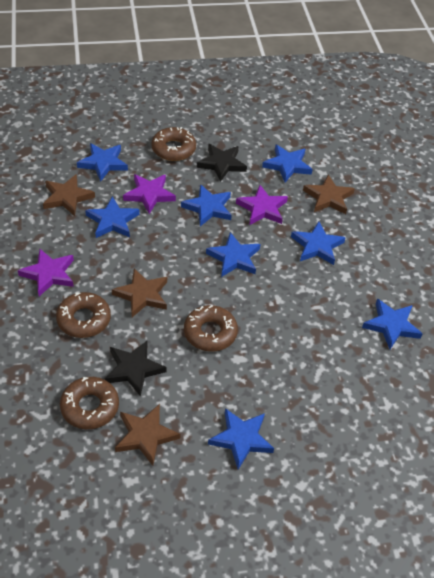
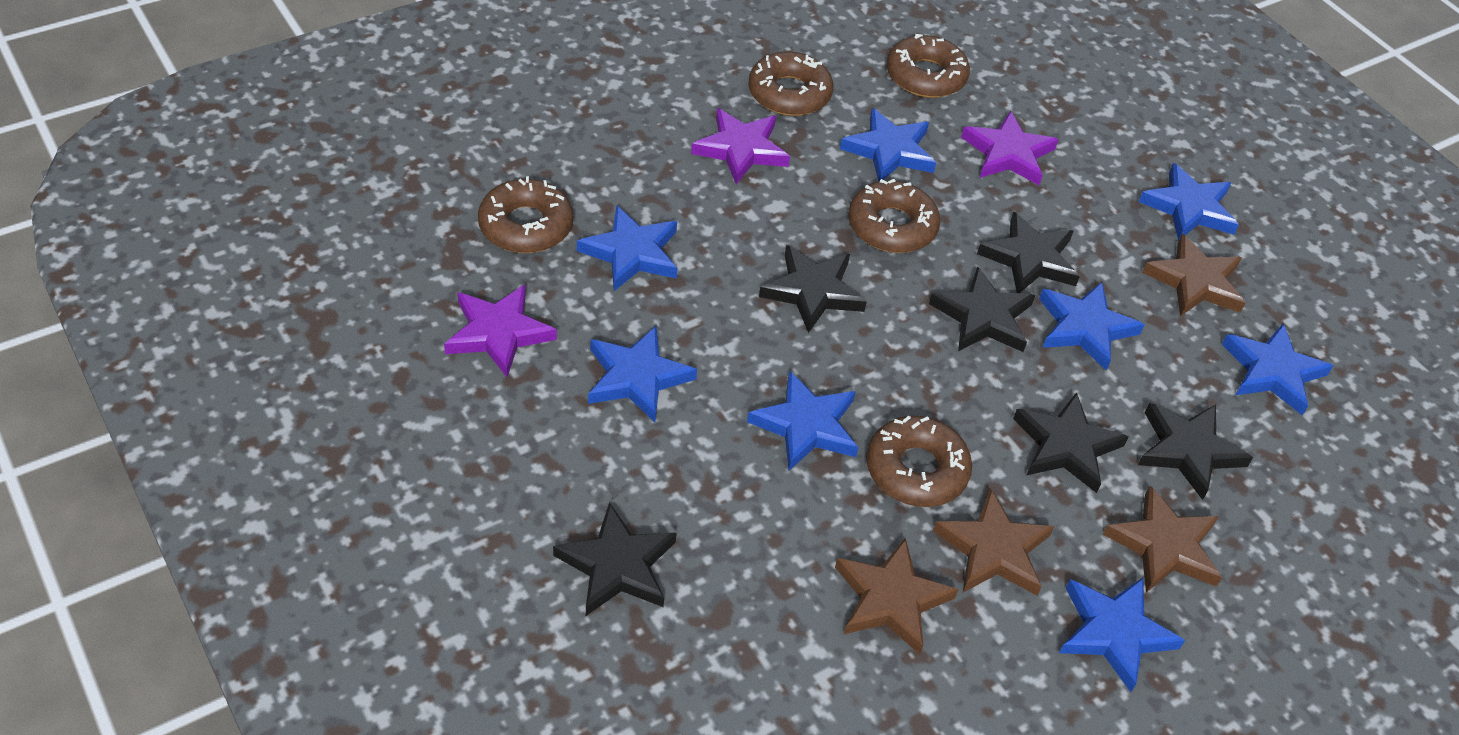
black star: 2 -> 6
brown donut: 4 -> 5

